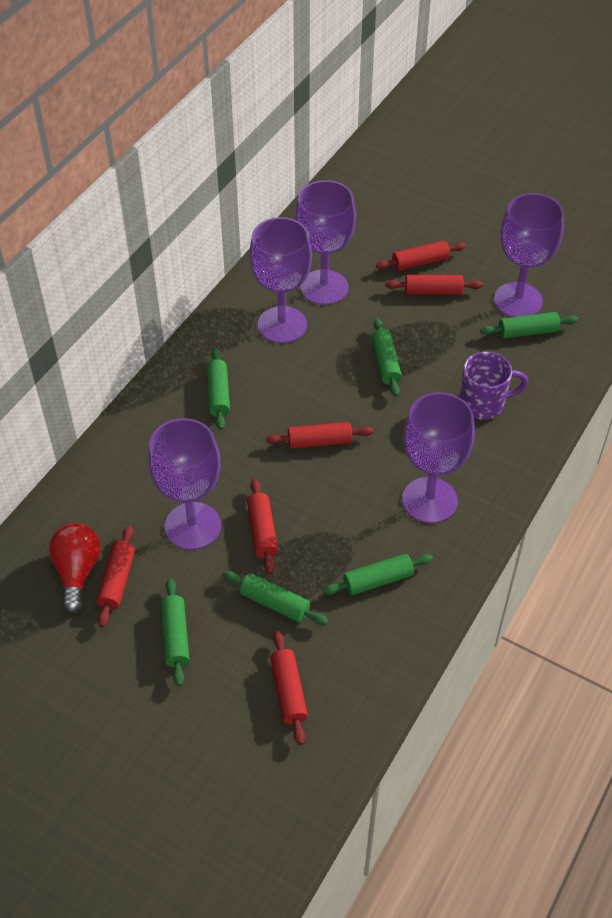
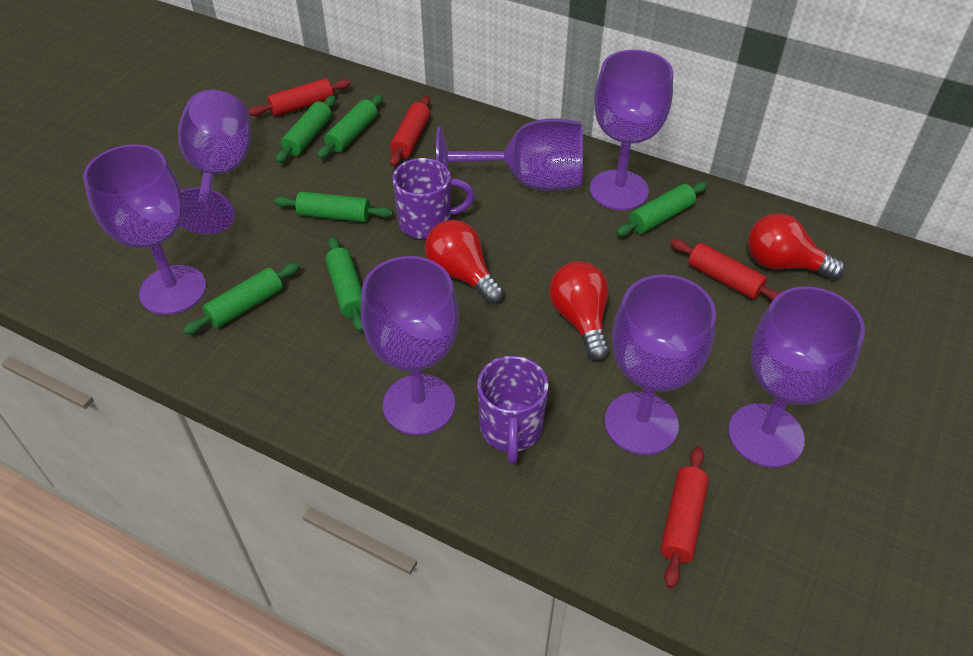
purple goblet: 5 -> 7
purple mug: 1 -> 2
red light bulb: 1 -> 3
red rolling pin: 6 -> 4

